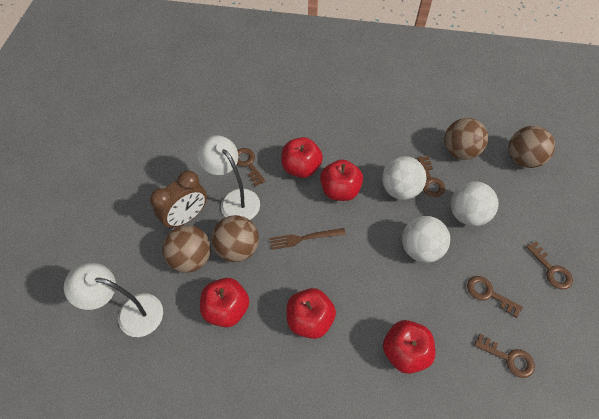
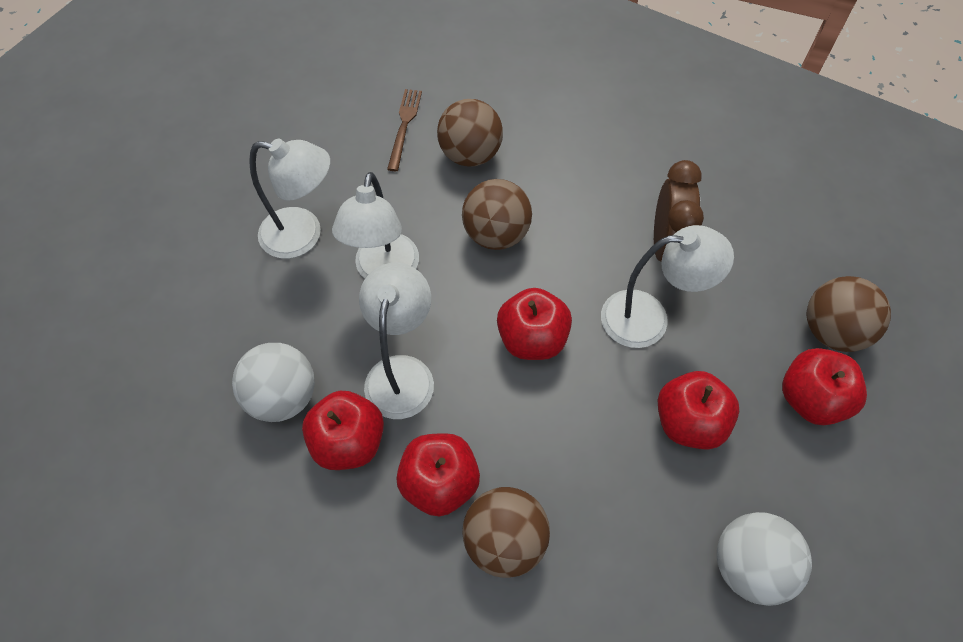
brown key: 5 -> 0
white ball: 3 -> 2
white lamp: 2 -> 4

